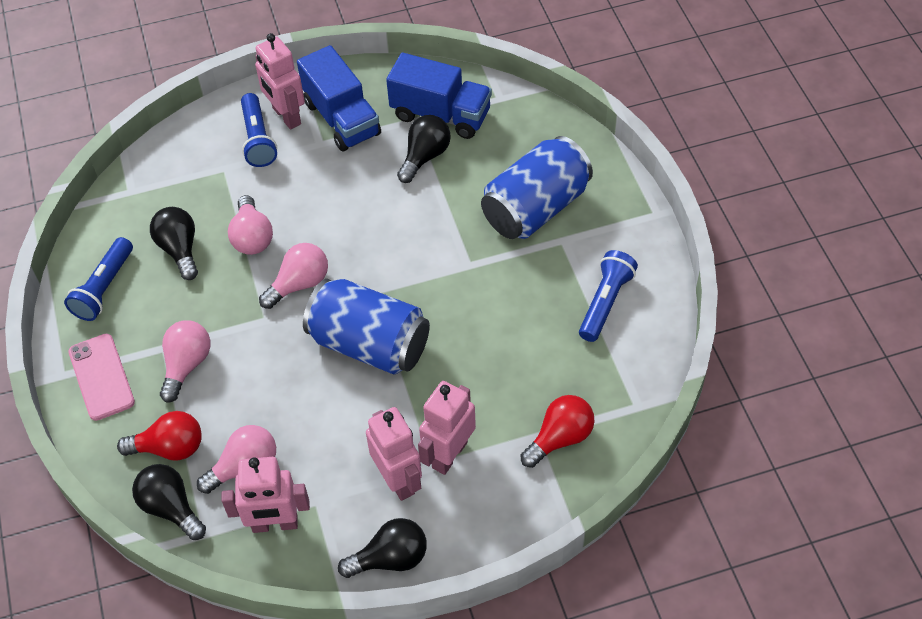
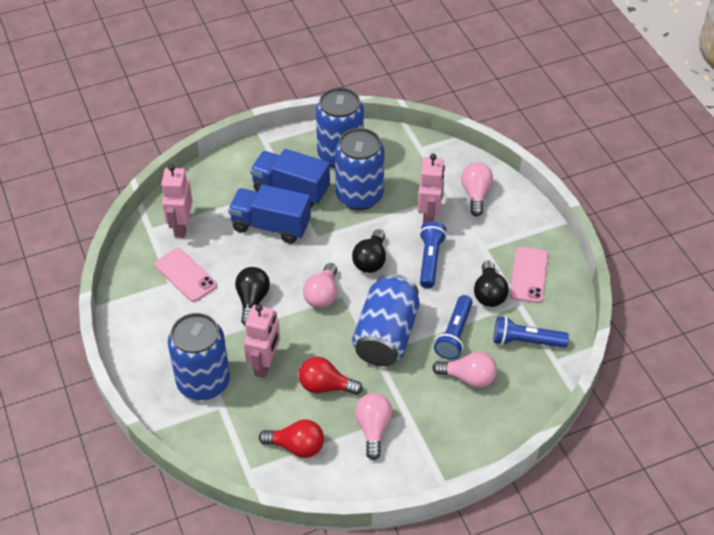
black light bulb: 4 -> 3
blue can: 2 -> 4
pink phone: 1 -> 2
pink robot: 4 -> 3

